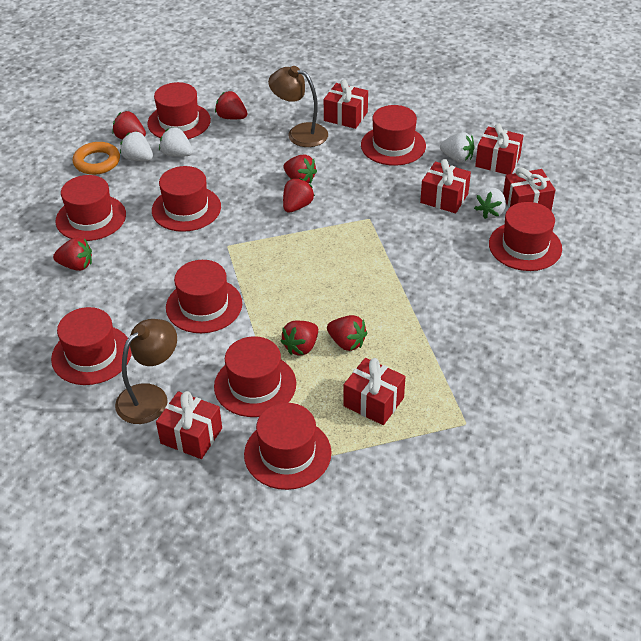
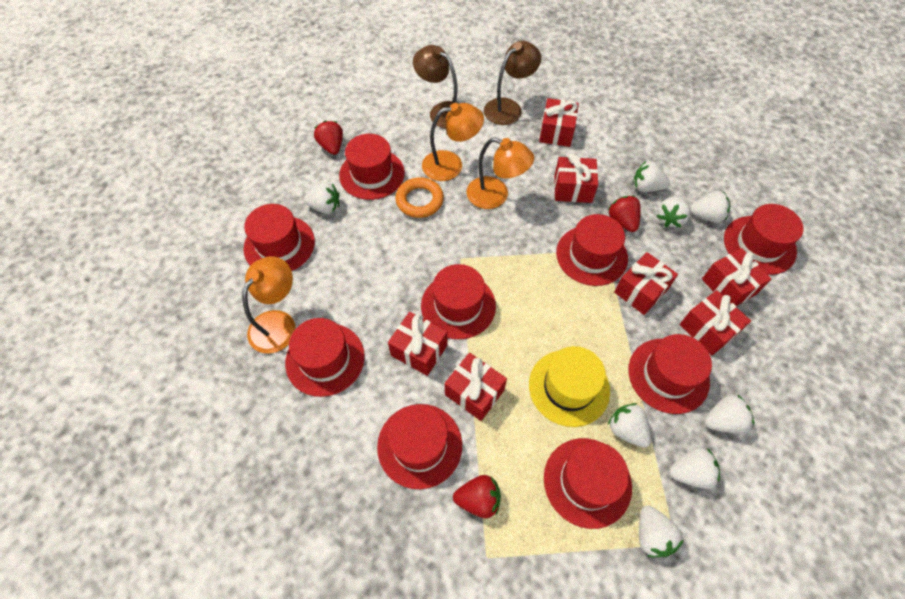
orange lamp: 0 -> 3
red gift: 6 -> 7
red strawberry: 7 -> 3
white strawberry: 4 -> 8
yellow hat: 0 -> 1

